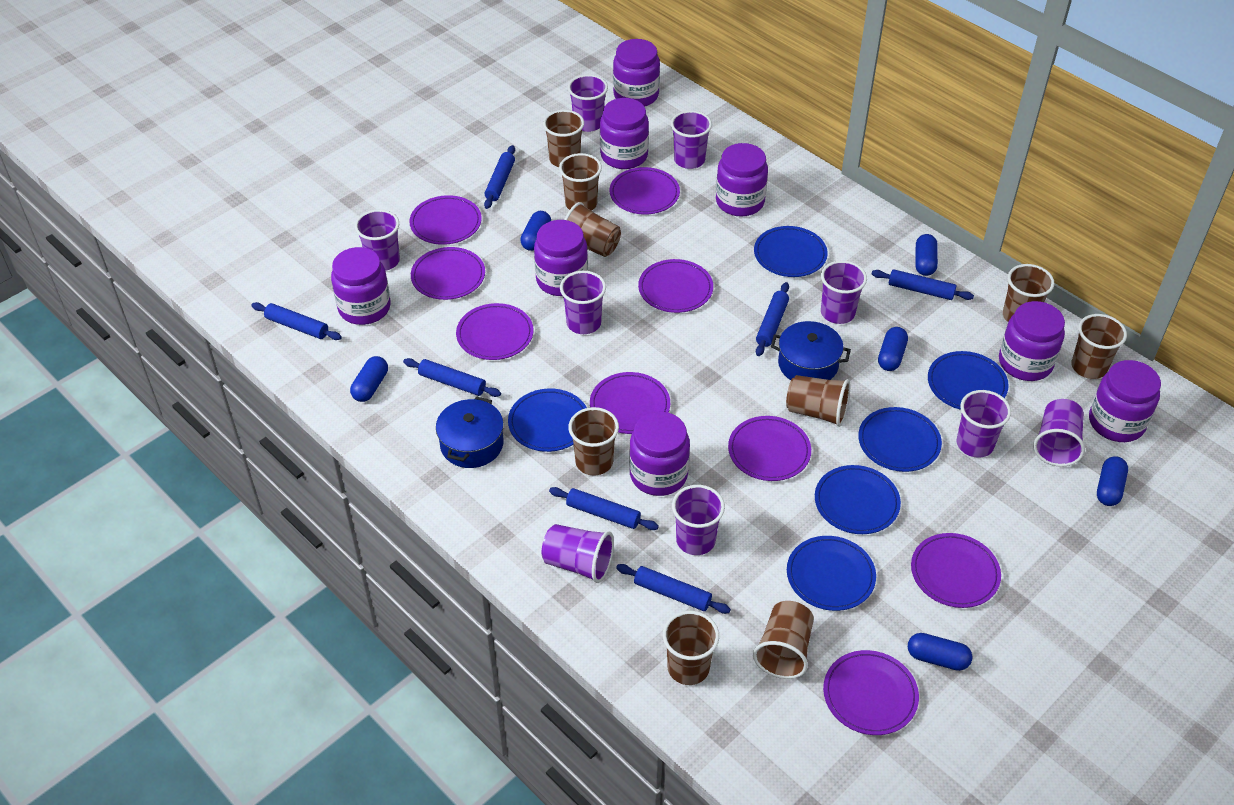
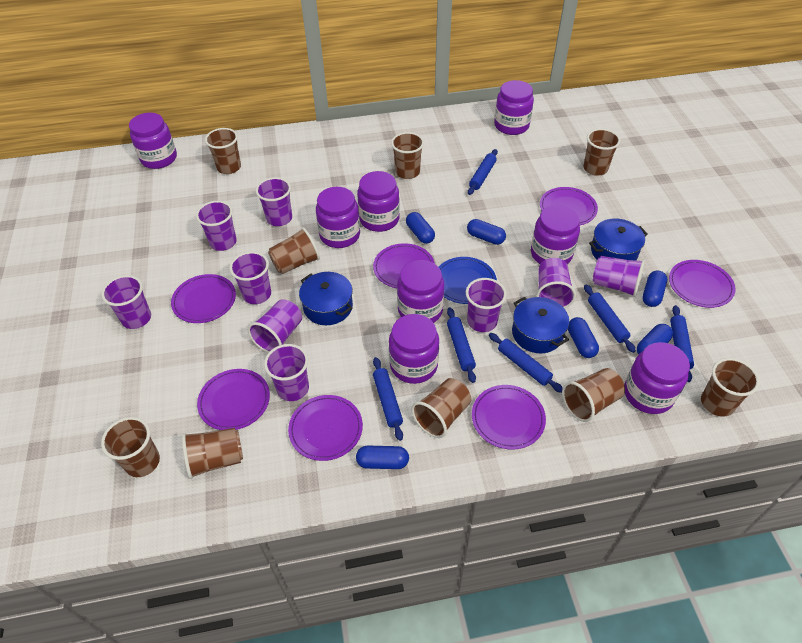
blue plate: 6 -> 1
blue pot: 2 -> 3
blue rolling pin: 7 -> 6
purple plate: 9 -> 7

